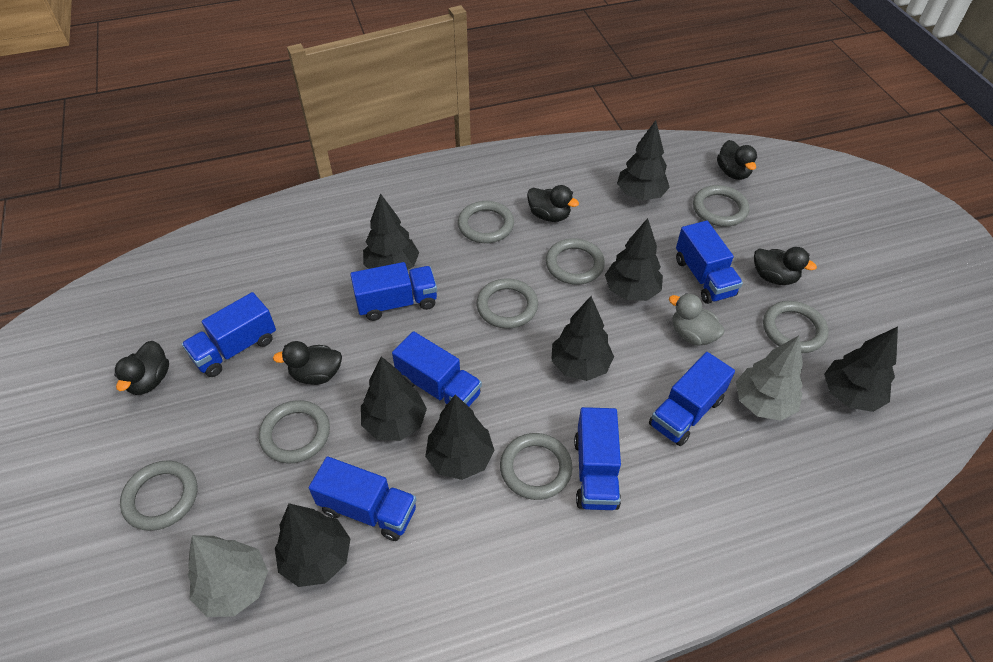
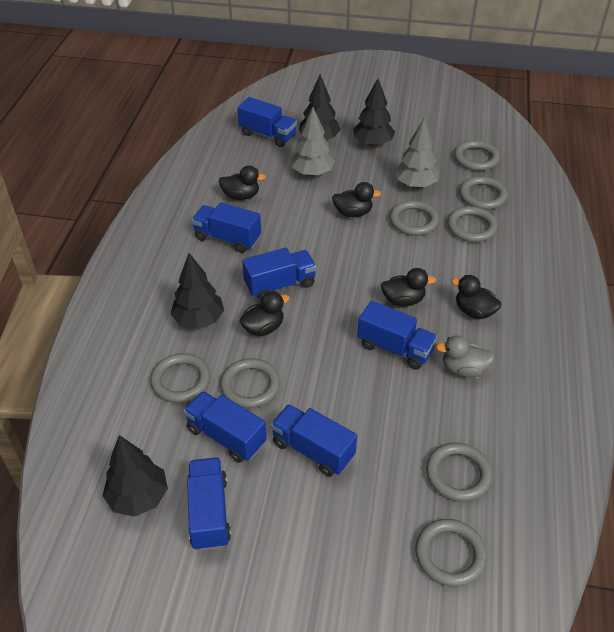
black tree: 8 -> 4

